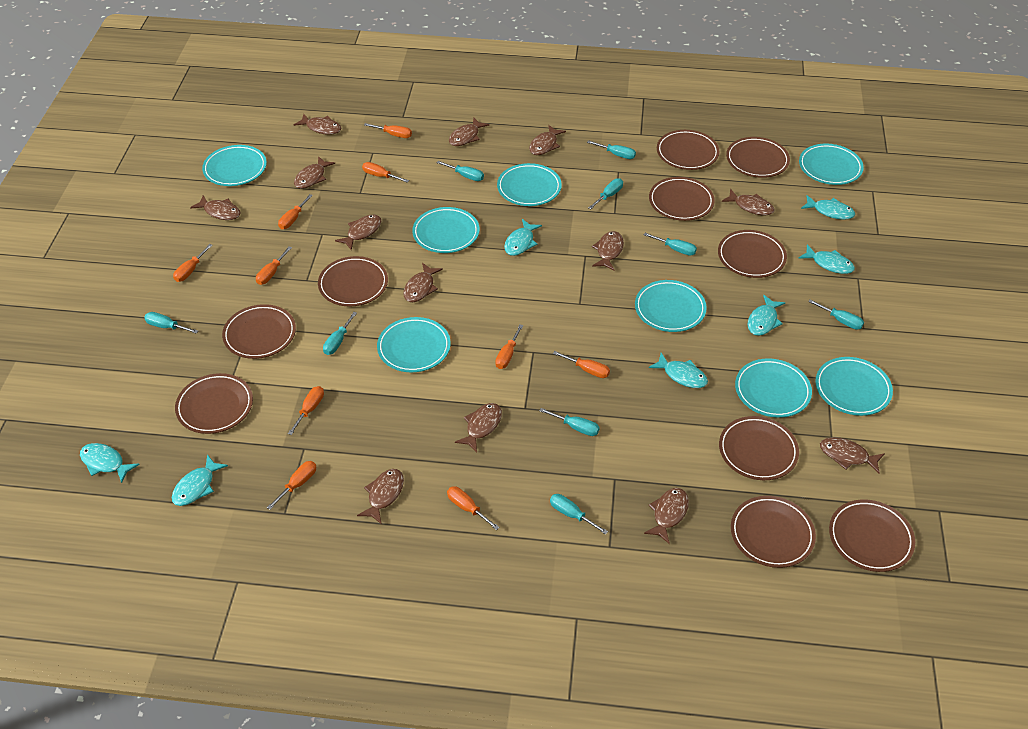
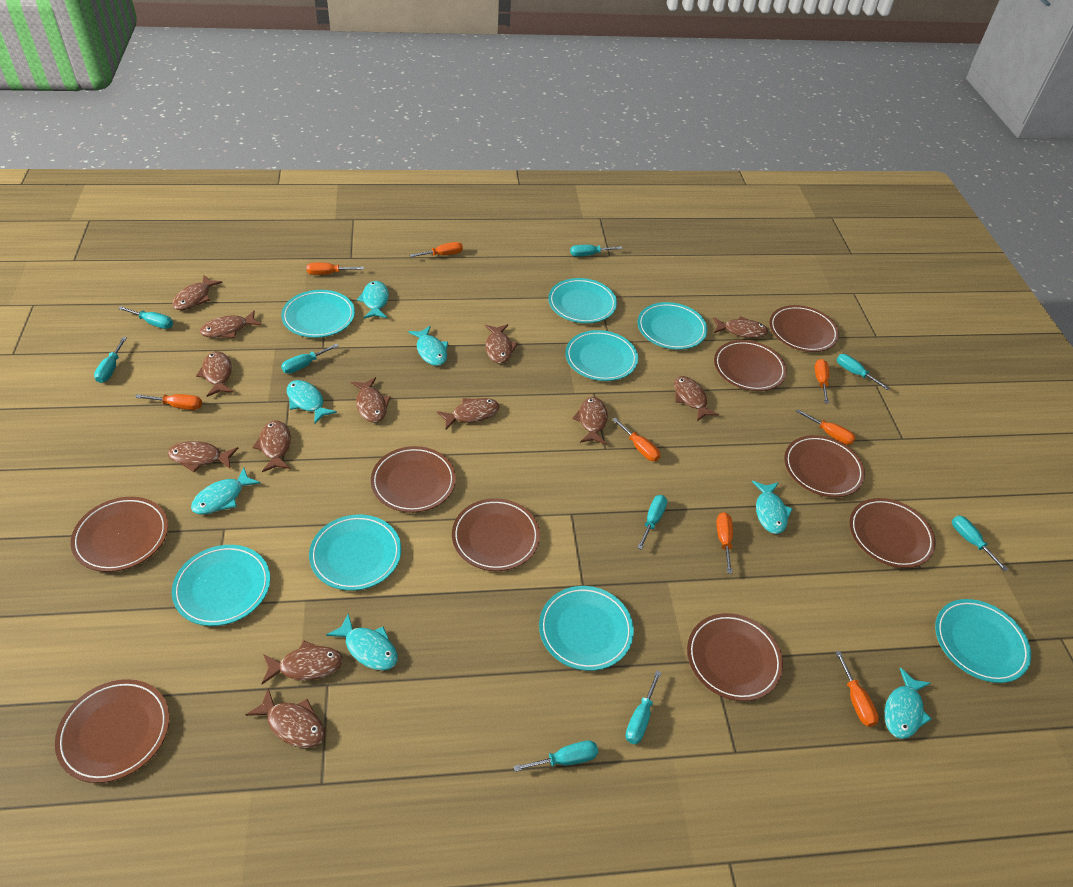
brown plate: 10 -> 9
orange screwdriver: 10 -> 8

